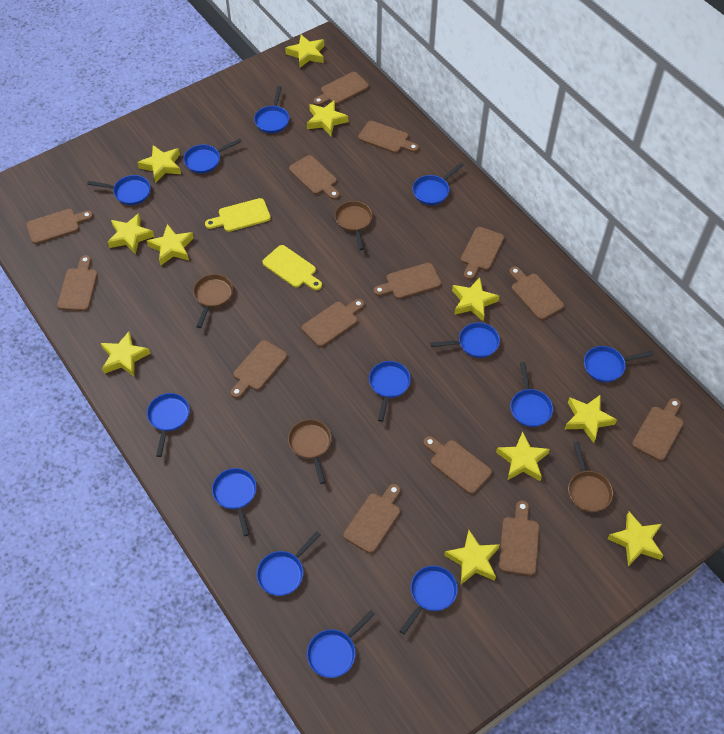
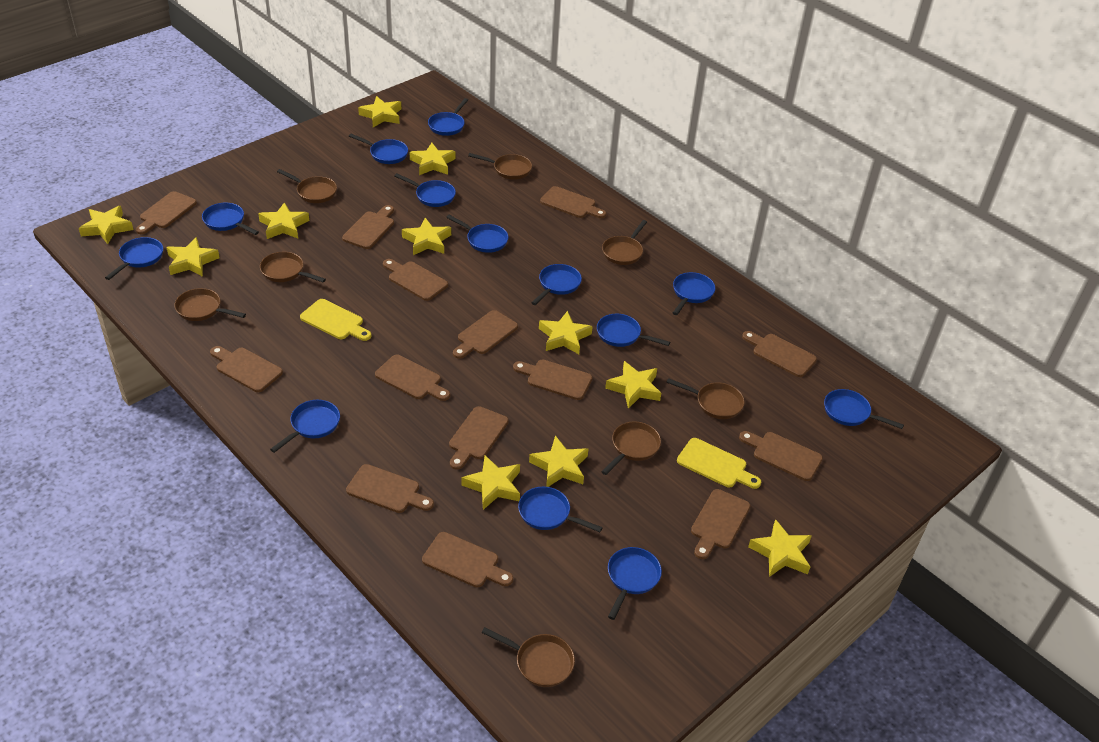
brown pan: 4 -> 8

